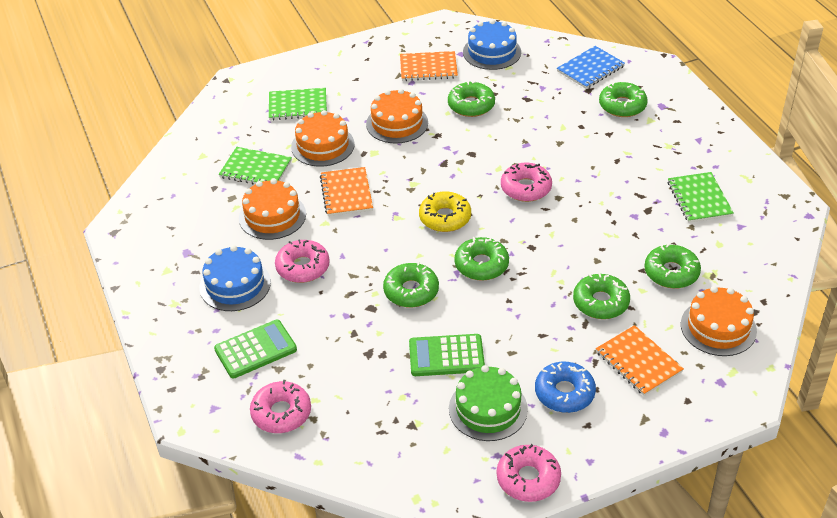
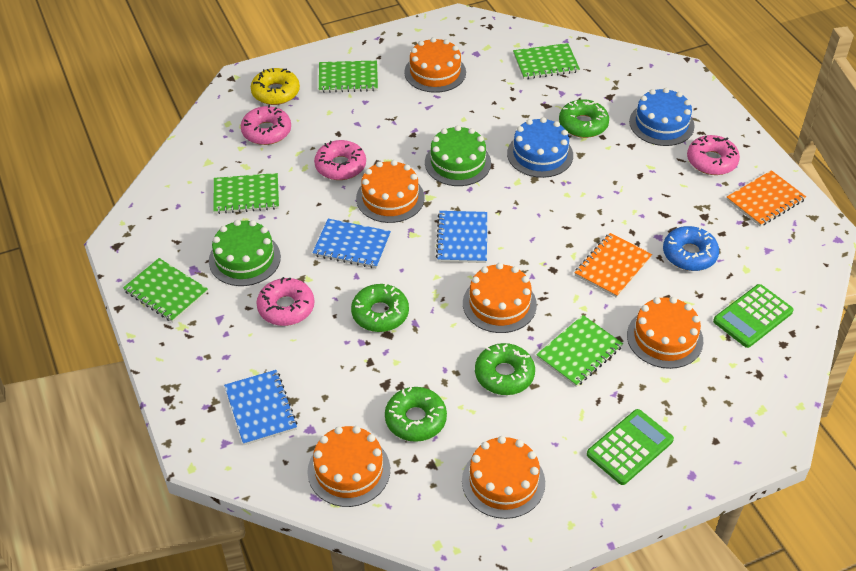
blue notebook: 1 -> 3
green cake: 1 -> 2
green donut: 6 -> 4
green notebook: 3 -> 5
orange cake: 4 -> 6
orange notebook: 3 -> 2

